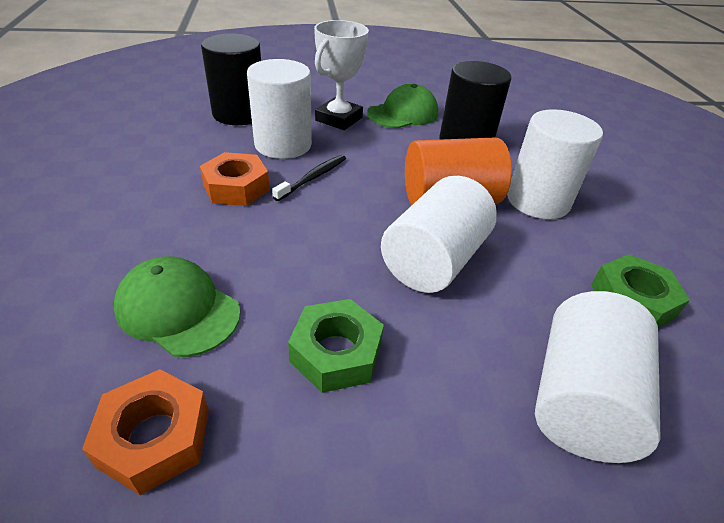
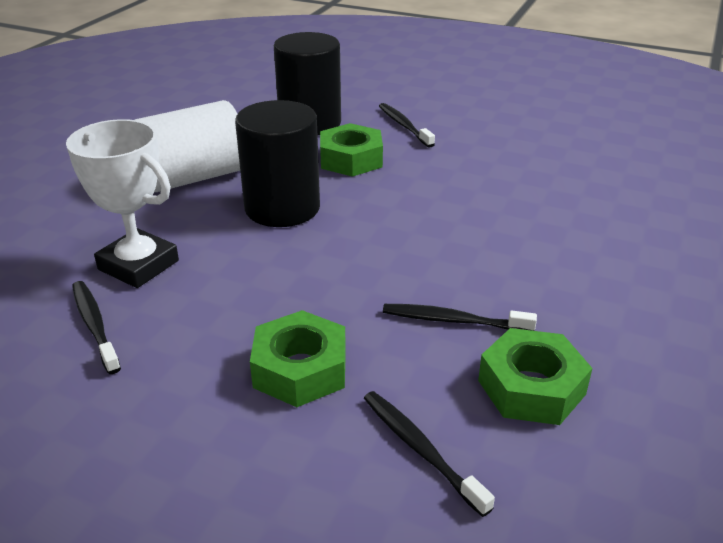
black toothbrush: 1 -> 4
green cap: 2 -> 0
green nut: 2 -> 3
orange cylinder: 1 -> 0
orange nut: 2 -> 0
white cylinder: 4 -> 1

